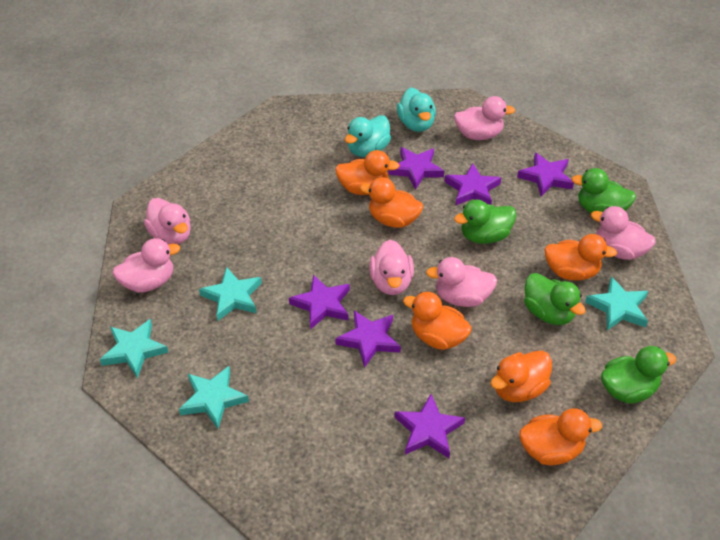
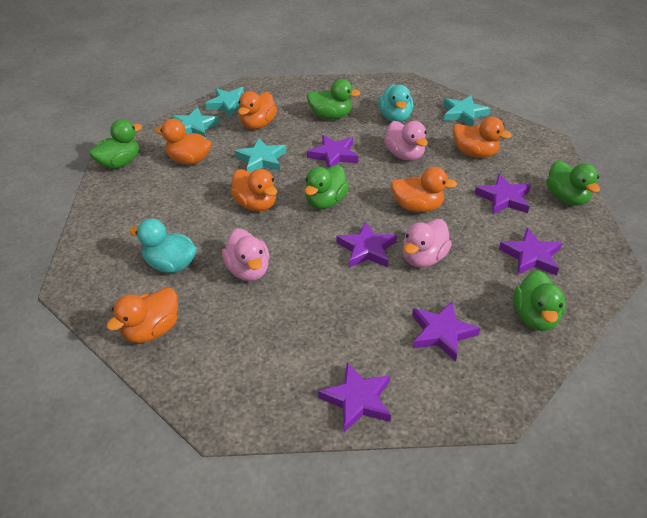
green duck: 4 -> 5
pink duck: 6 -> 3

